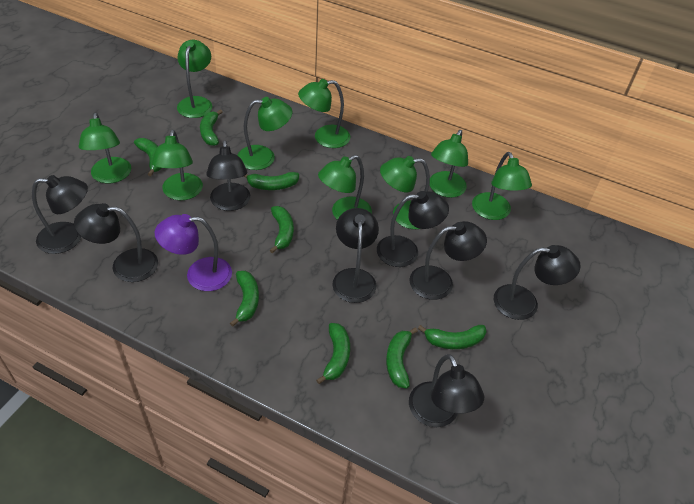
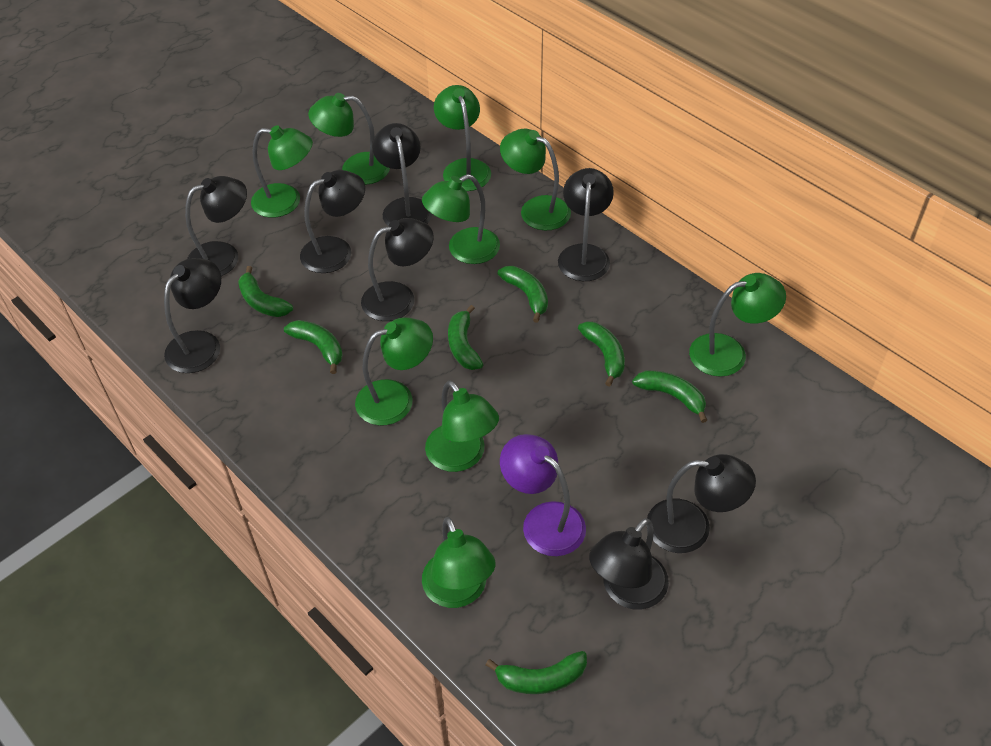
green banana: 8 -> 7

